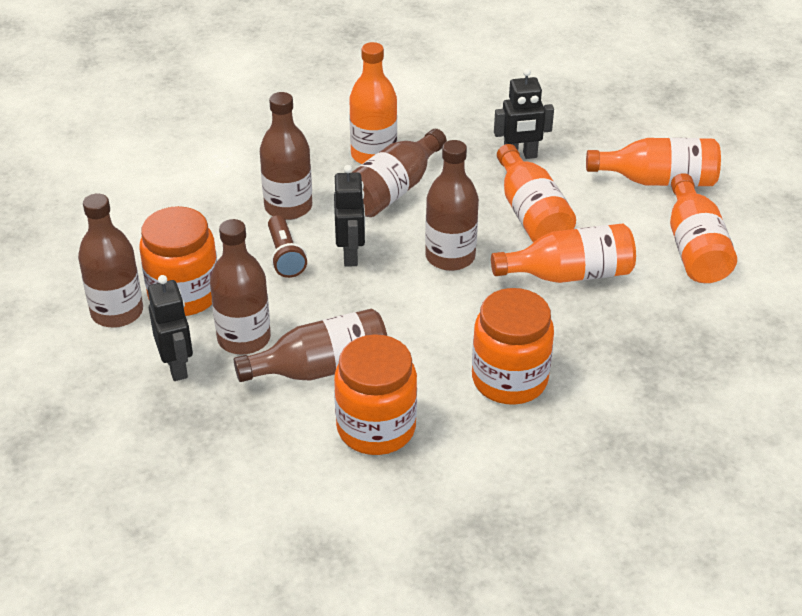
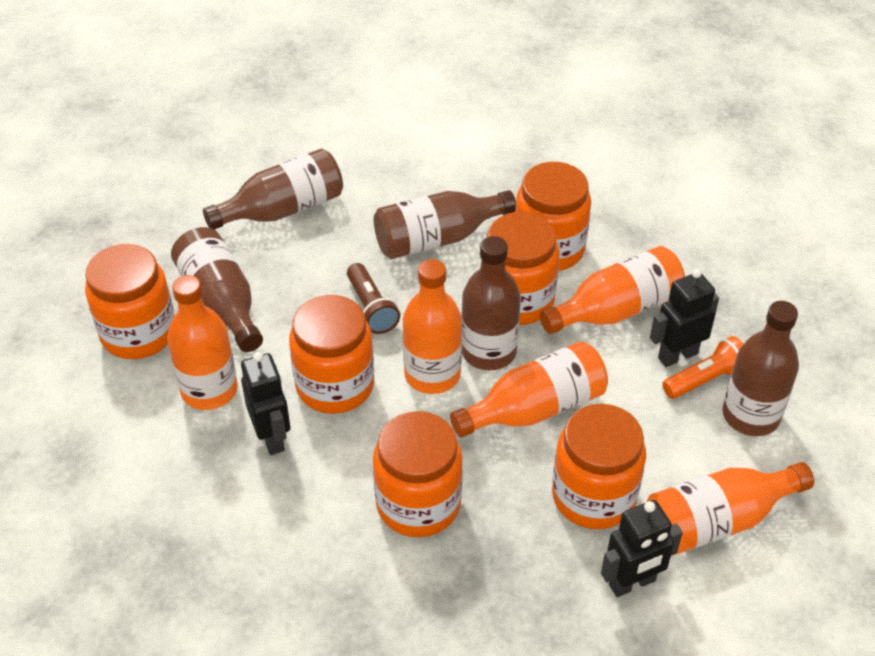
brown bottle: 6 -> 5
orange flashlight: 0 -> 1
orange jar: 3 -> 6

